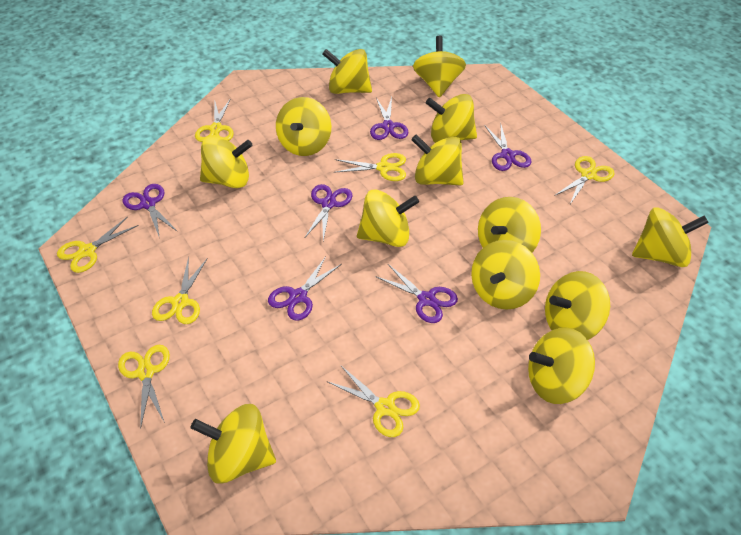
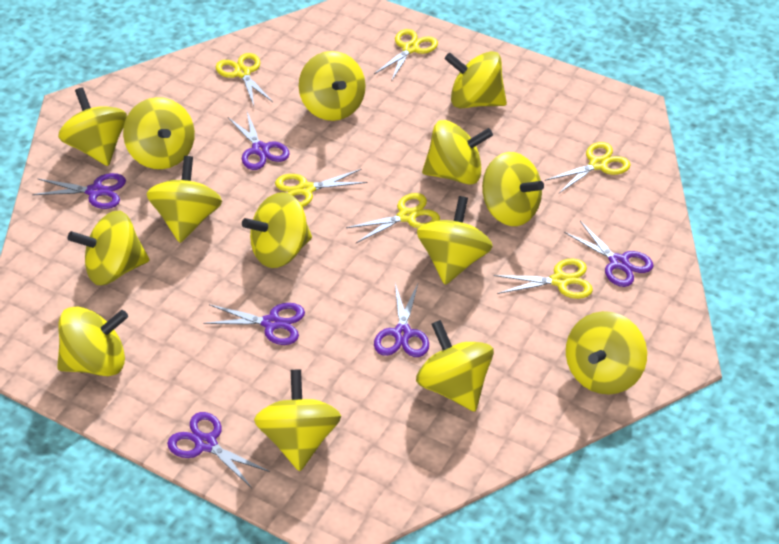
yellow scissors: 7 -> 6
yellow spinning top: 13 -> 14

